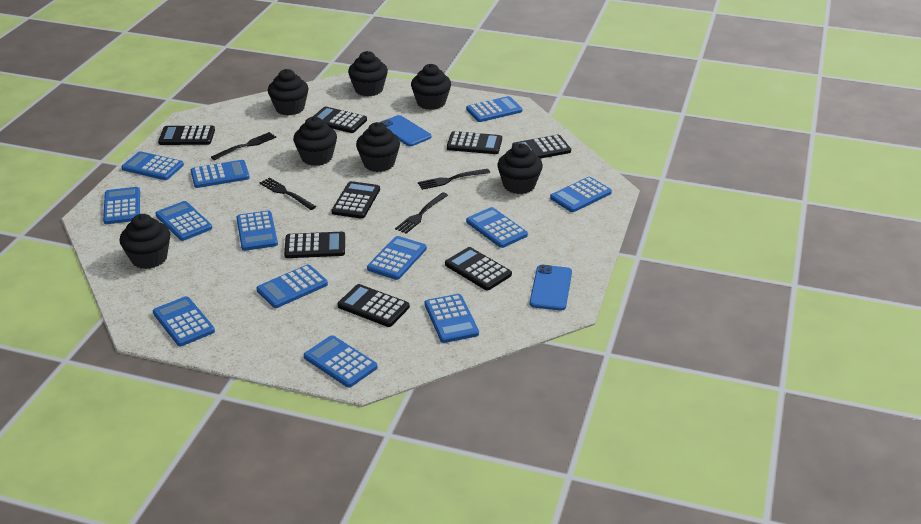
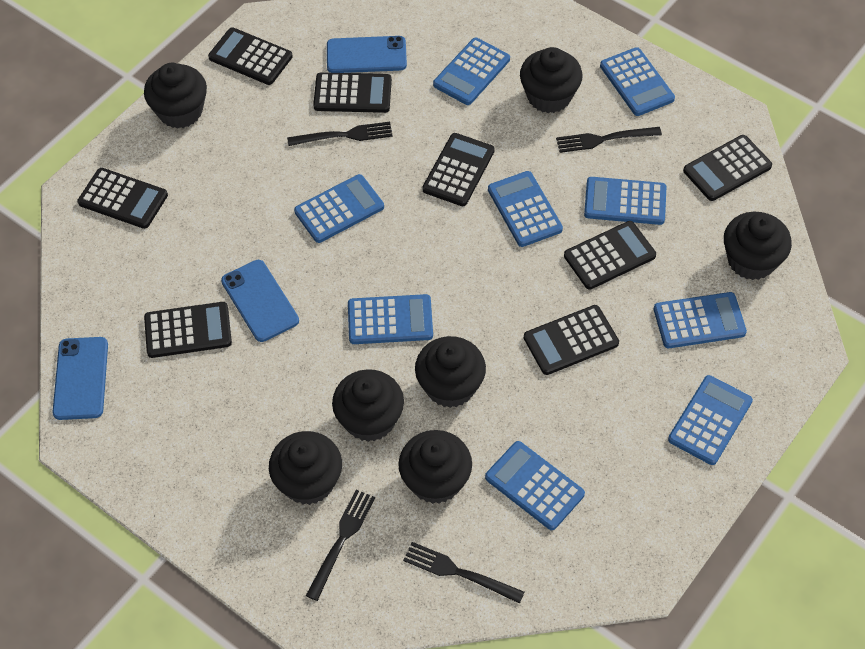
blue calculator: 13 -> 9
blue phone: 2 -> 3

